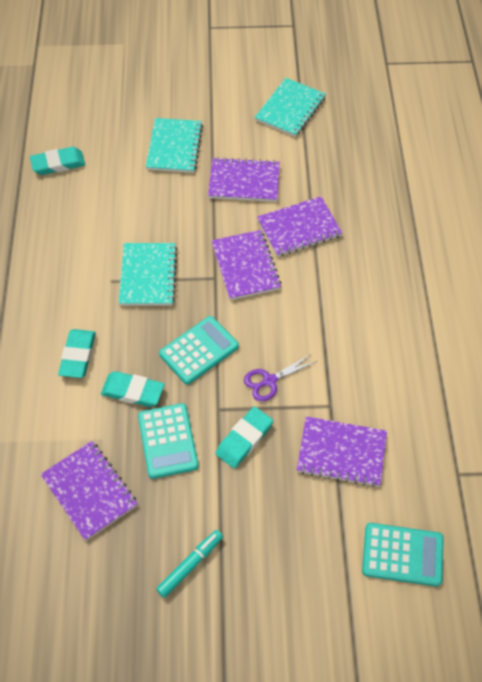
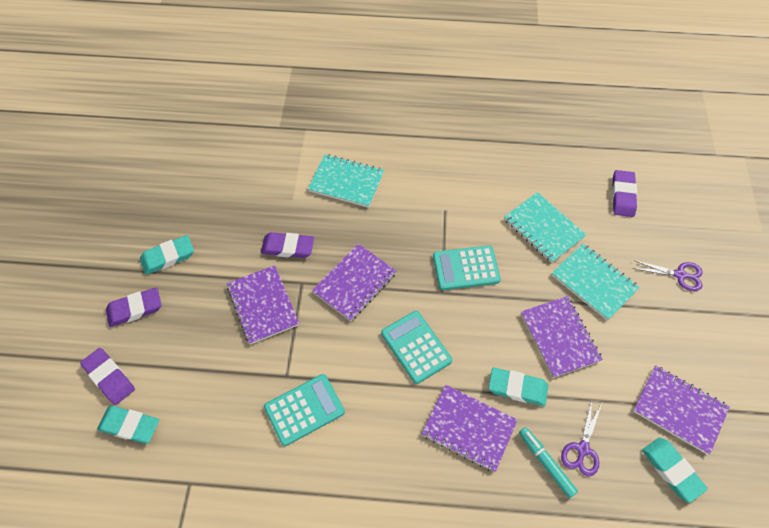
purple eraser: 0 -> 4
purple scissors: 1 -> 2

